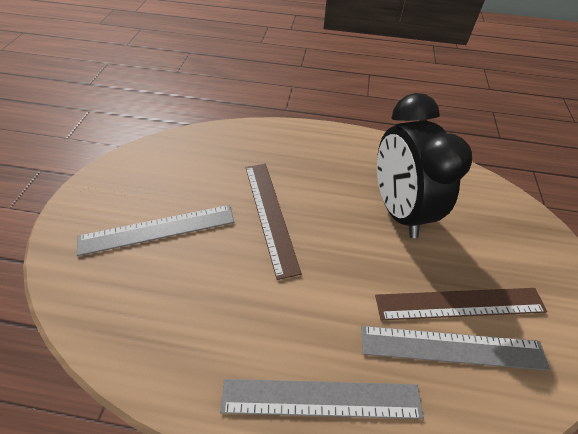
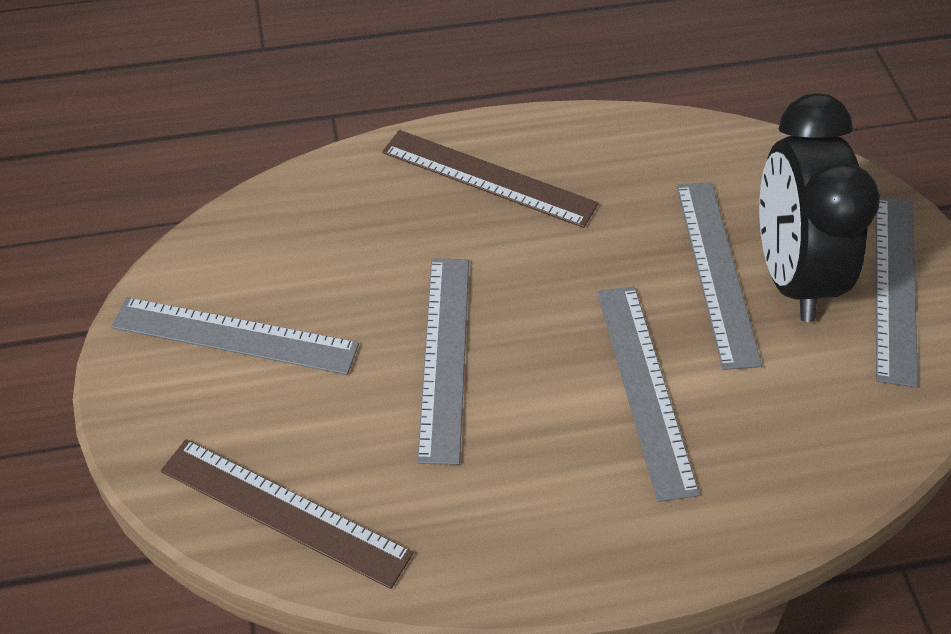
grey ruler: 3 -> 5

